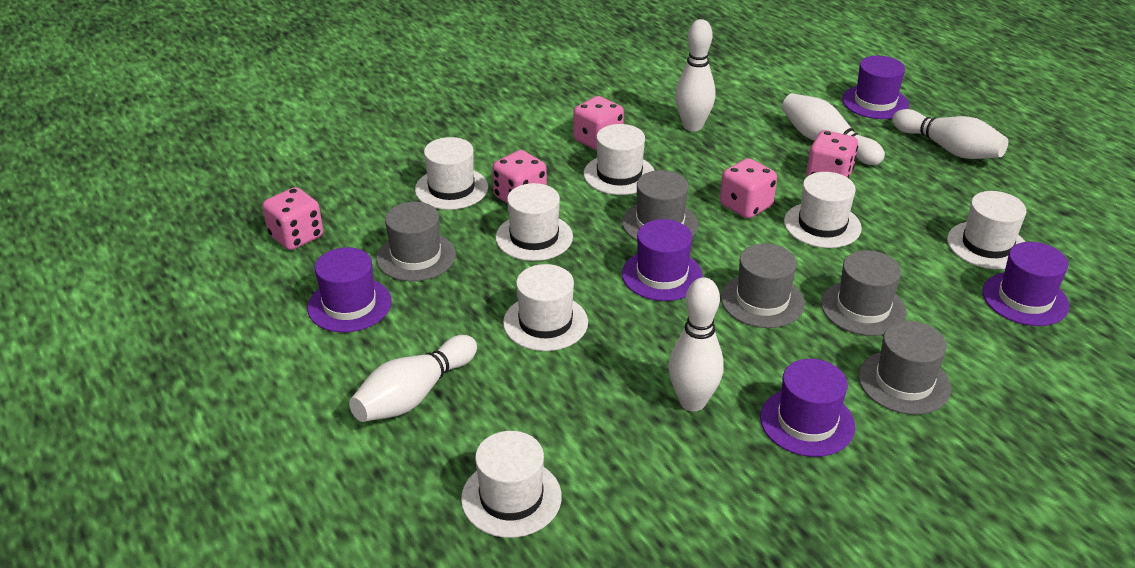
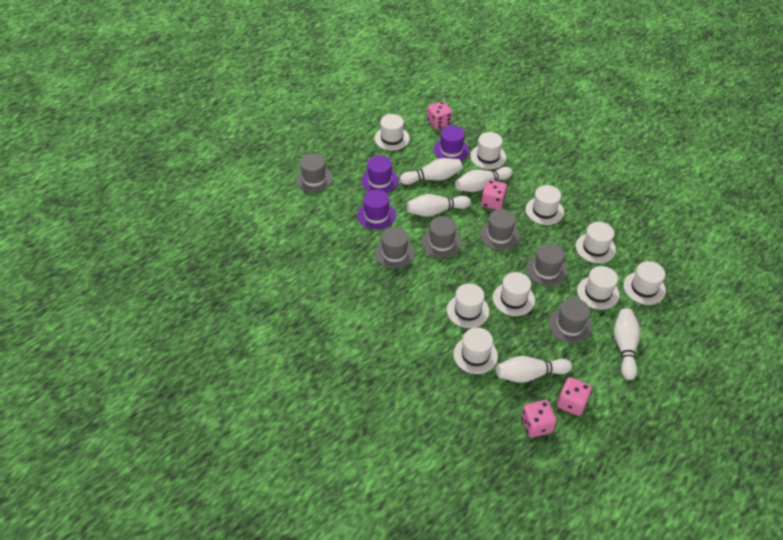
grey hat: 5 -> 6
pink dice: 5 -> 4
purple hat: 5 -> 3
white hat: 7 -> 9

